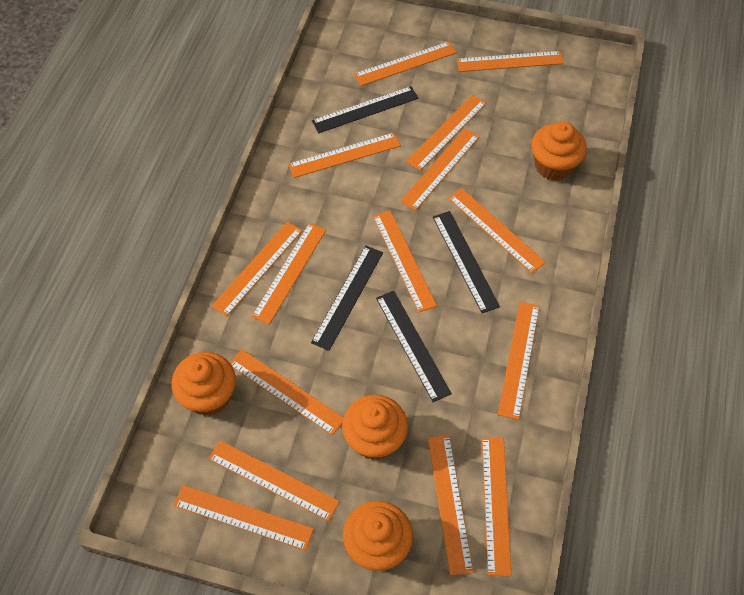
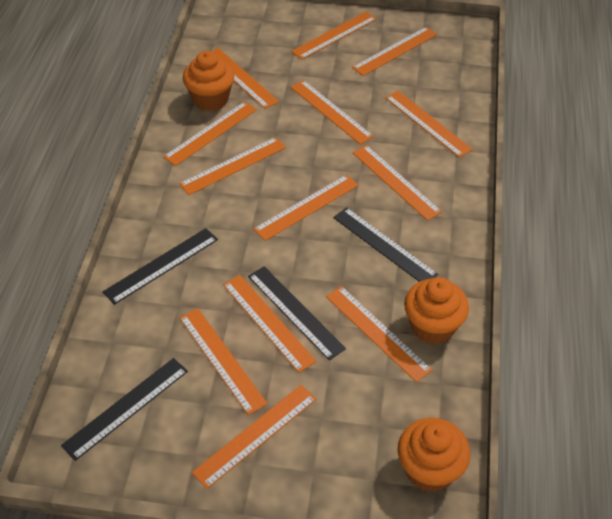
orange cupcake: 4 -> 3
orange ruler: 15 -> 13

